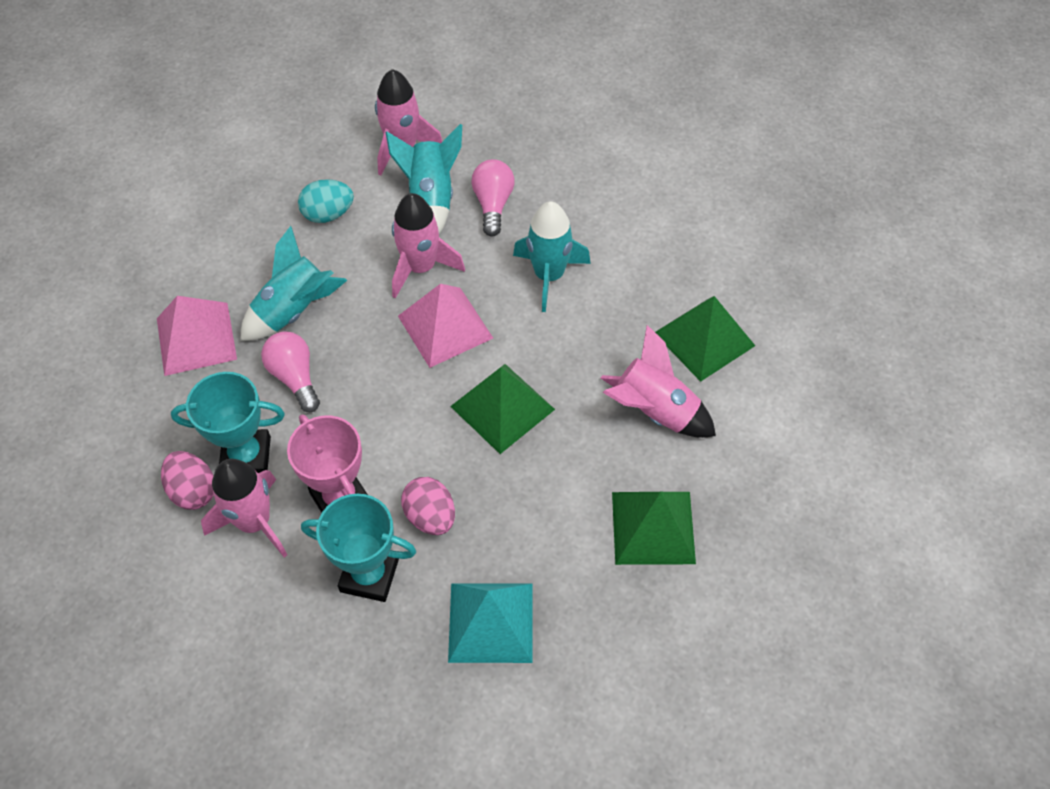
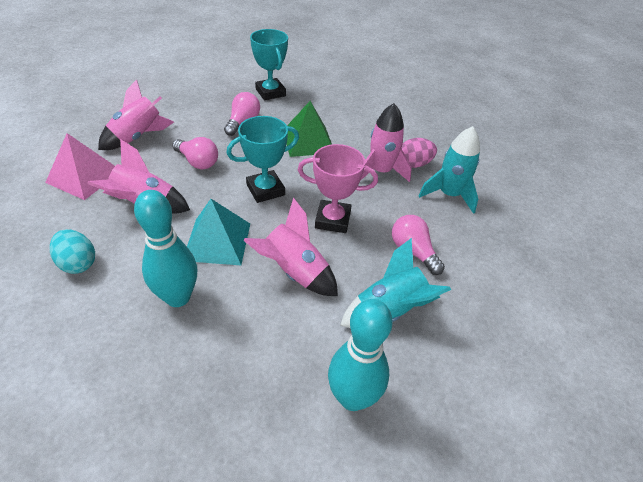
green pyramid: 3 -> 1
pink egg: 2 -> 1
pink light bulb: 2 -> 3
pink pyramid: 2 -> 1
turquoise bowling pin: 0 -> 2
turquoise rocket: 3 -> 2

